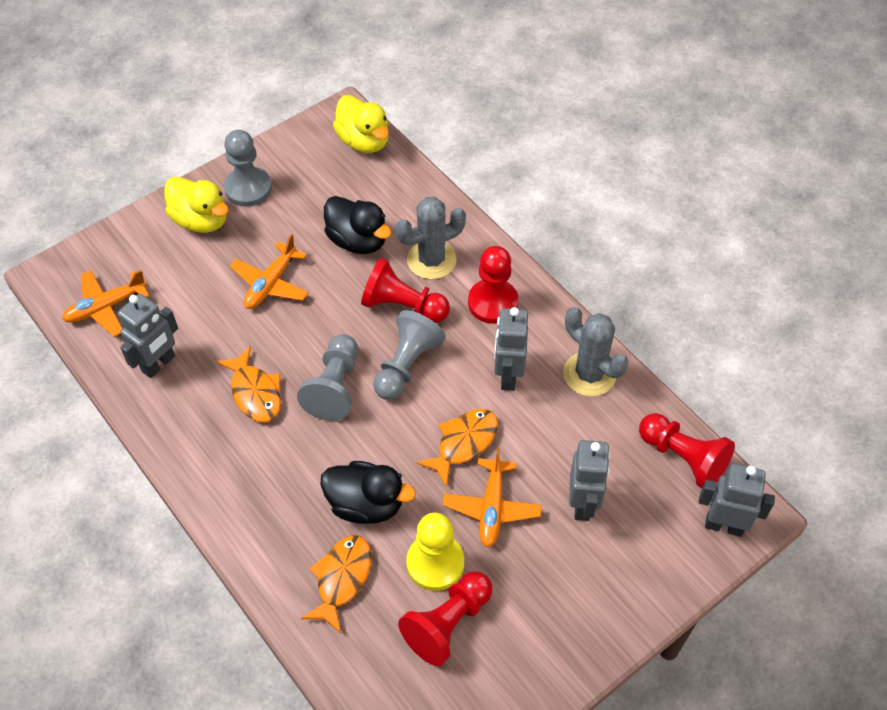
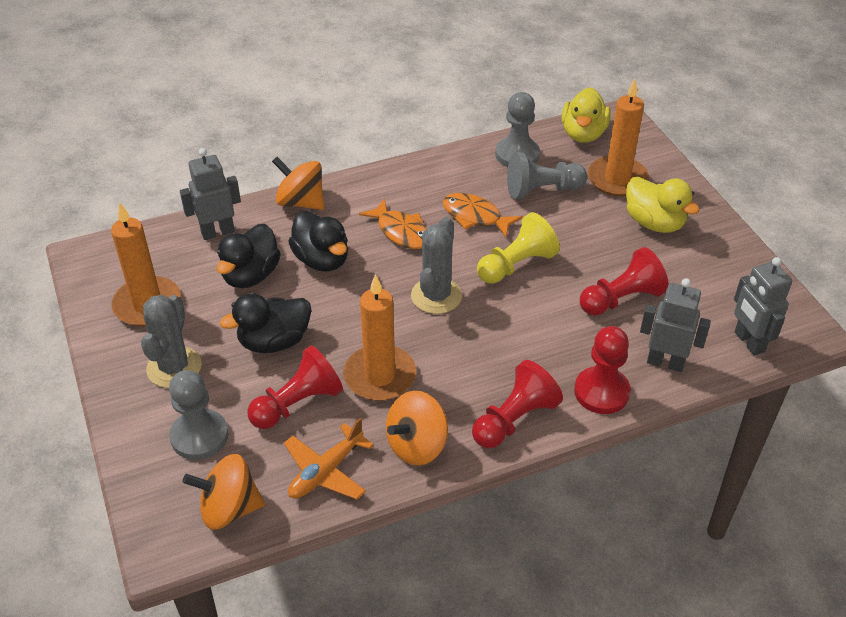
black duck: 2 -> 3
grey robot: 4 -> 3
orange candle: 0 -> 3
orange fish: 3 -> 2
orange plane: 3 -> 1
orange spinning top: 0 -> 3

